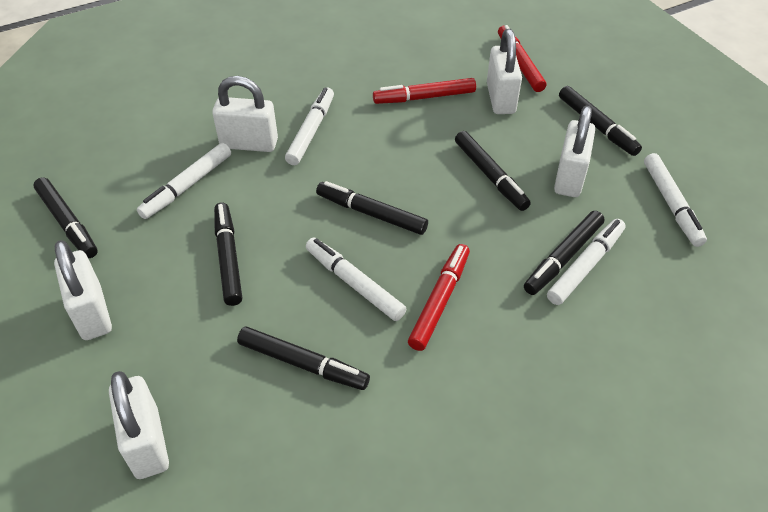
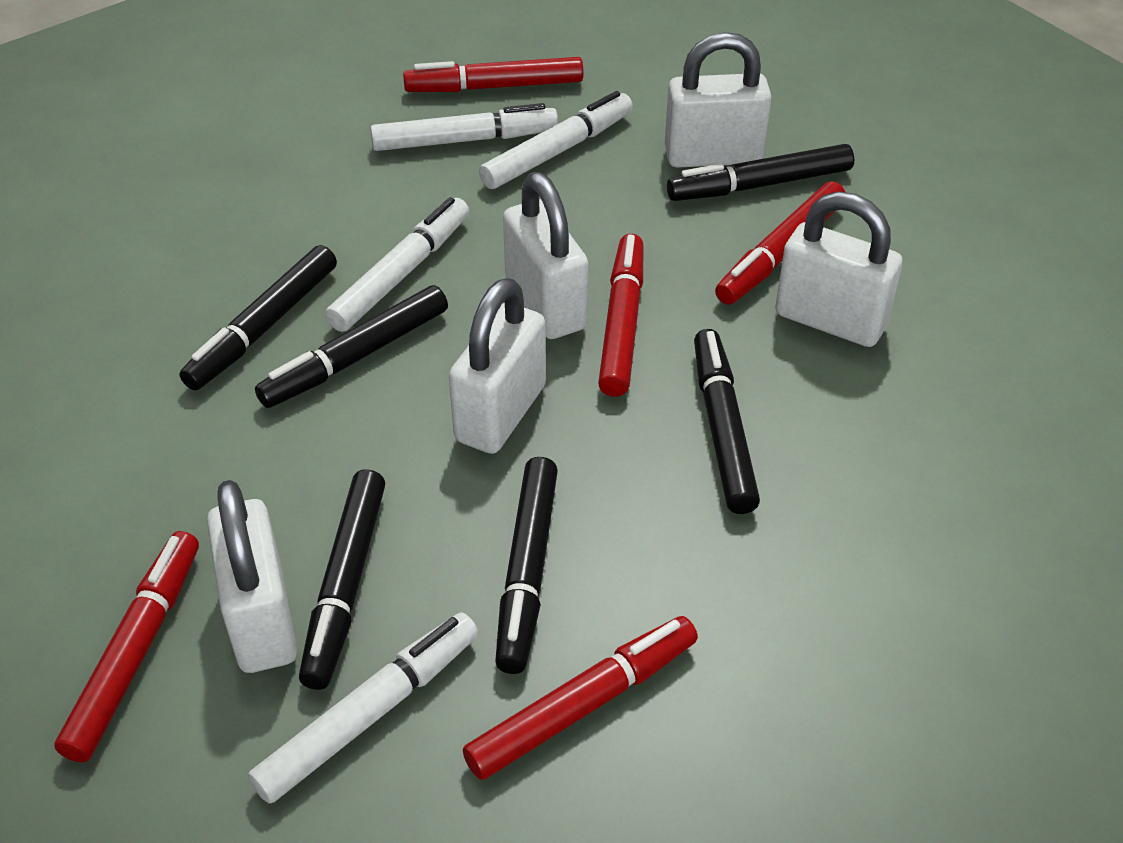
black marker: 7 -> 6
red marker: 3 -> 5
white marker: 5 -> 4

